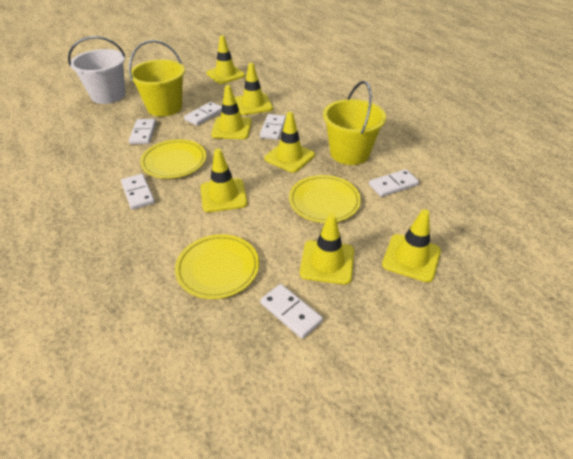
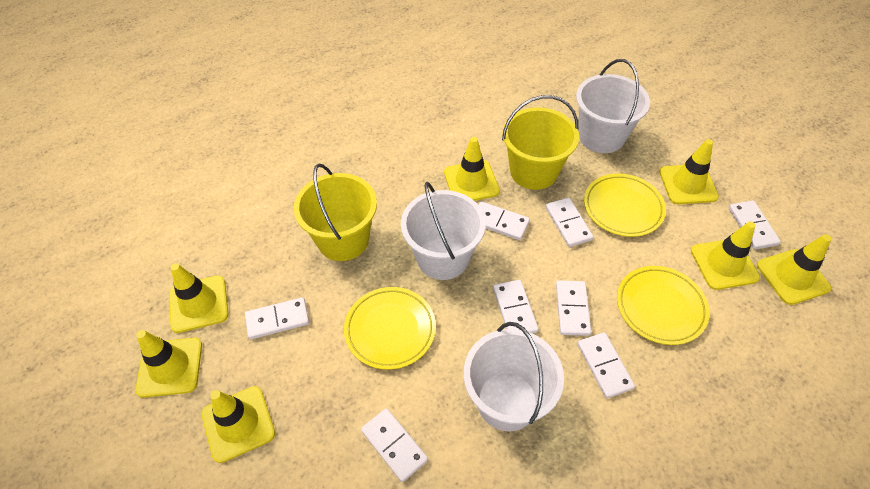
white bucket: 1 -> 3
white domino: 6 -> 8

